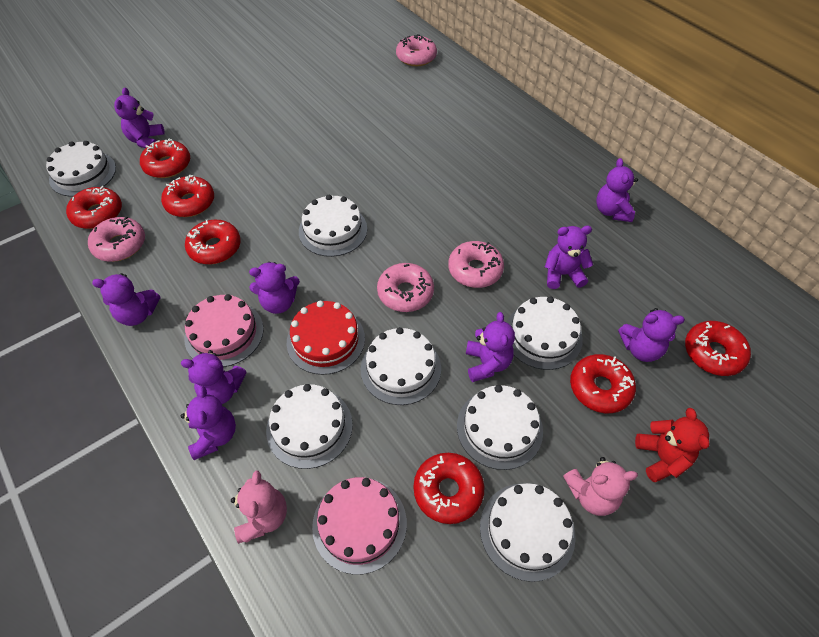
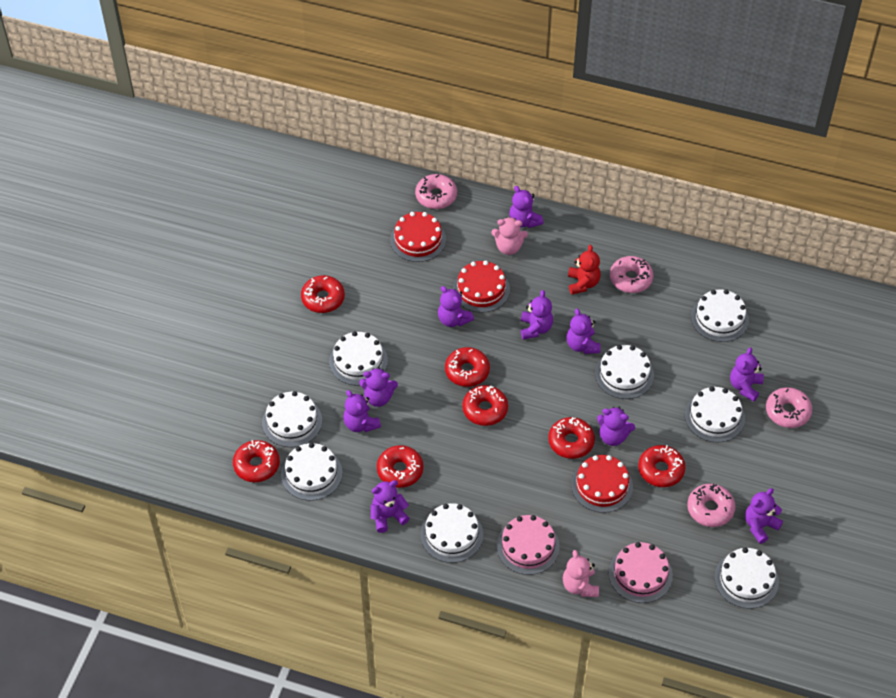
purple teddy bear: 9 -> 10
red cake: 1 -> 3
white cake: 7 -> 8

